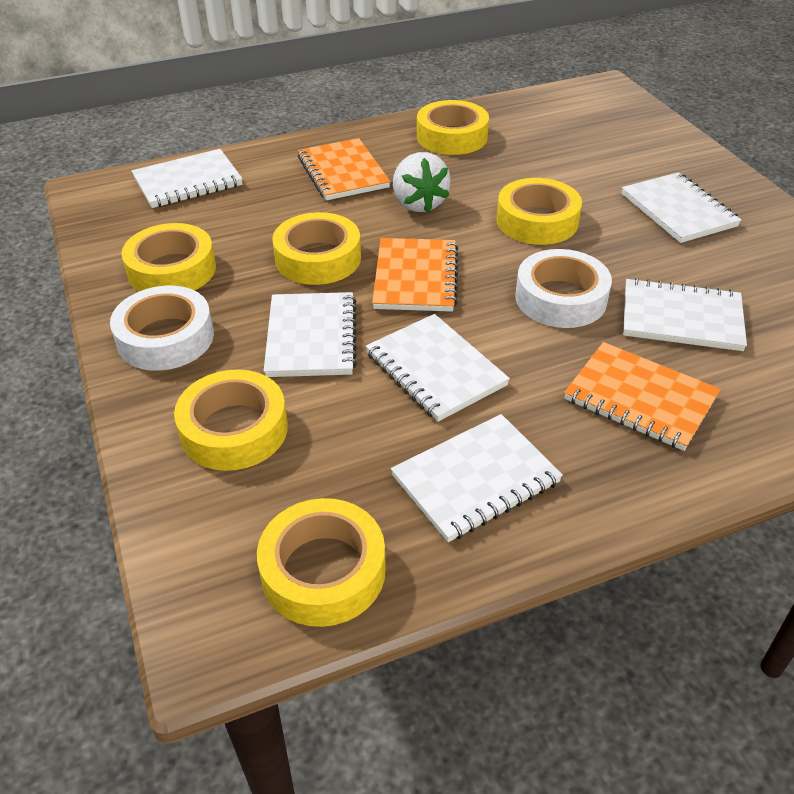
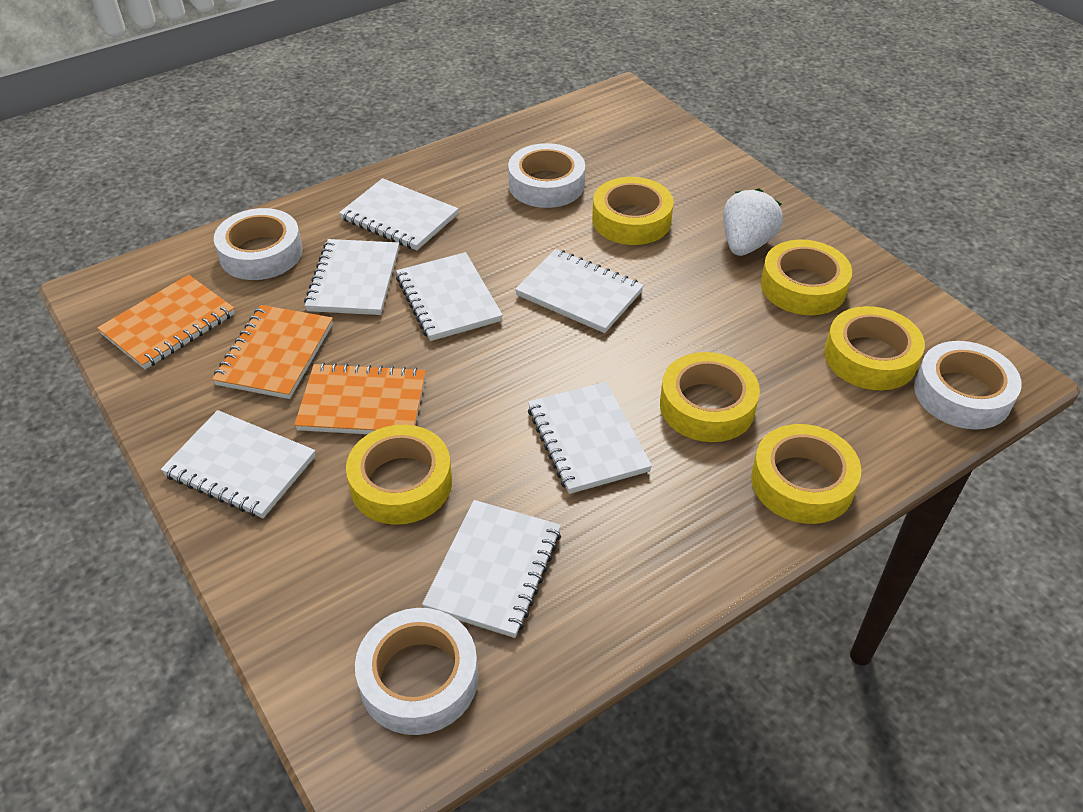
white notebook: 6 -> 7
white tape: 2 -> 4

